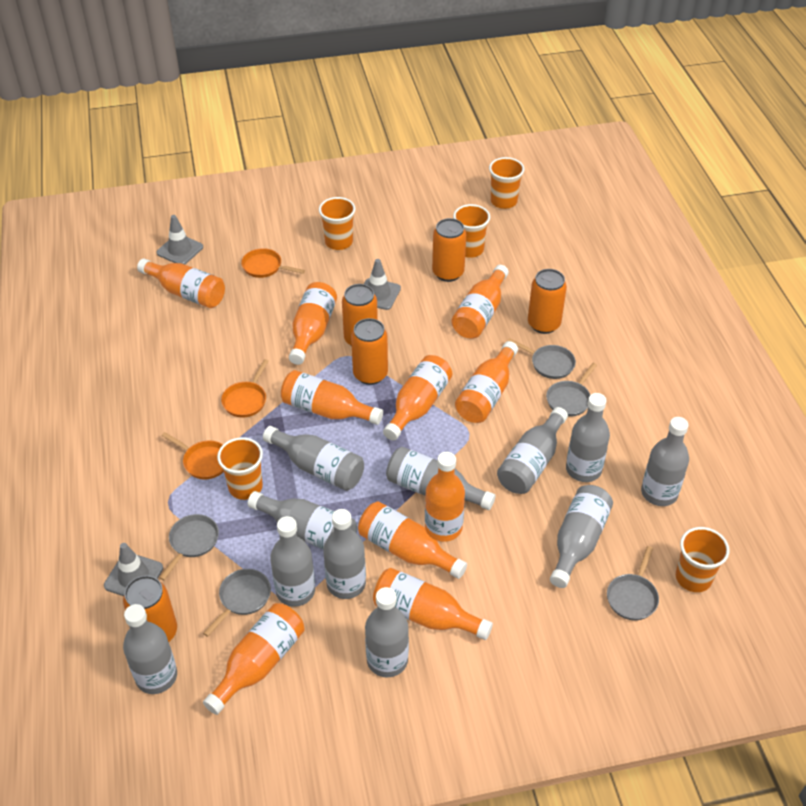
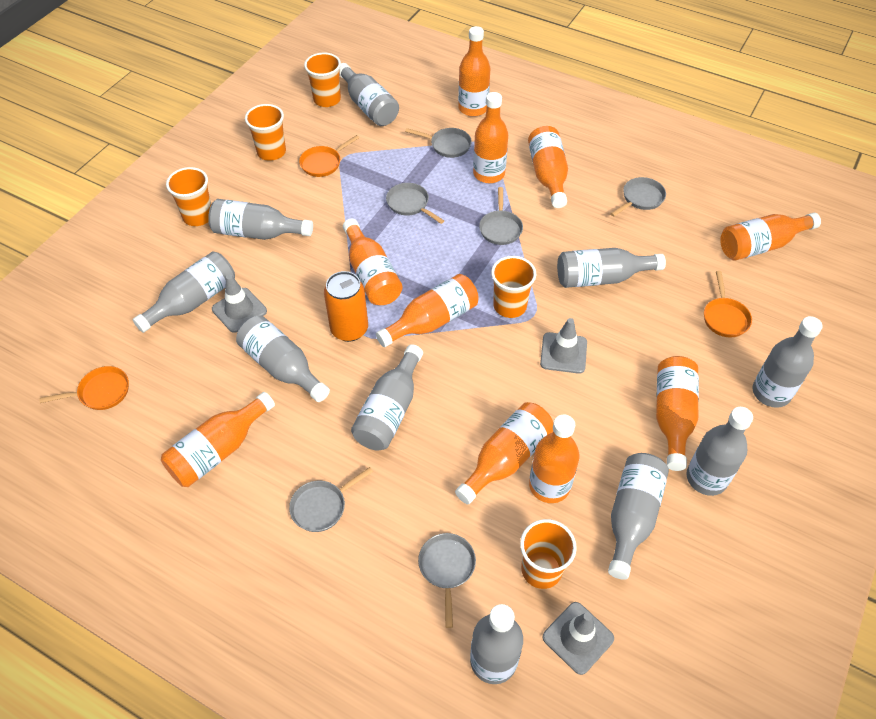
grey bottle: 11 -> 10
grey pan: 5 -> 6
orange can: 5 -> 1

